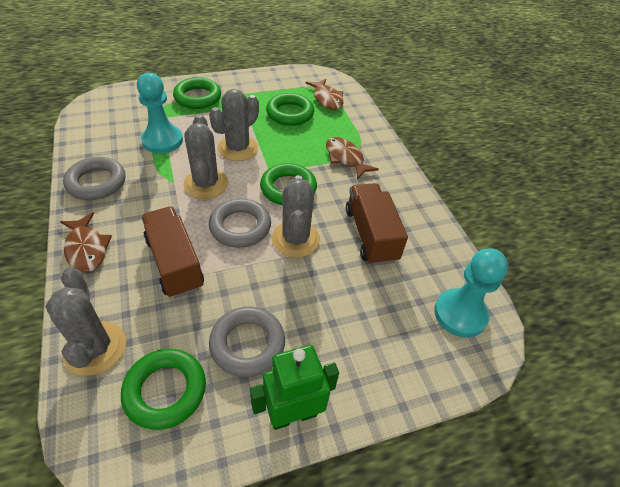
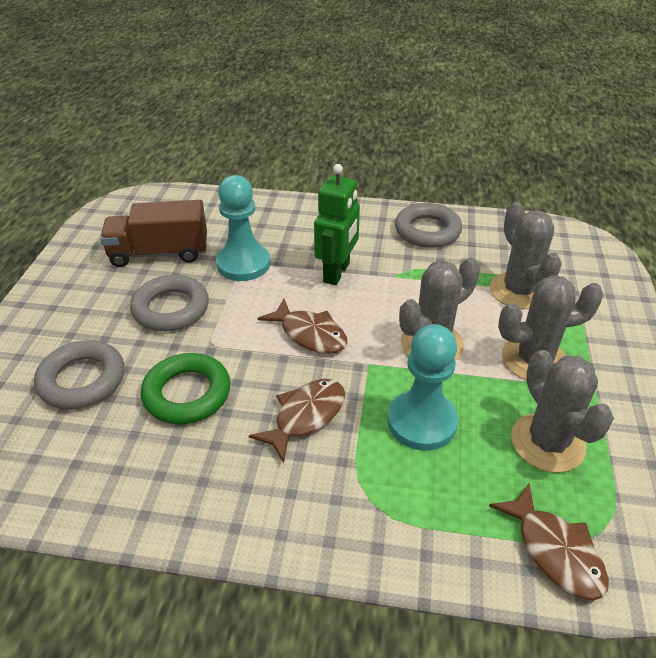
brown truck: 2 -> 1
green ring: 4 -> 1

